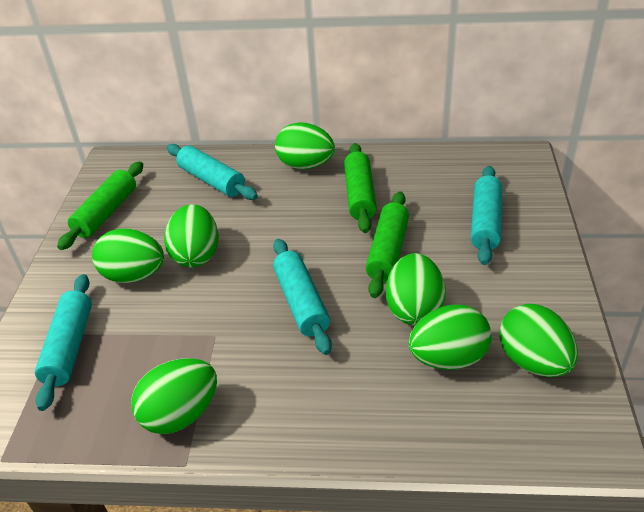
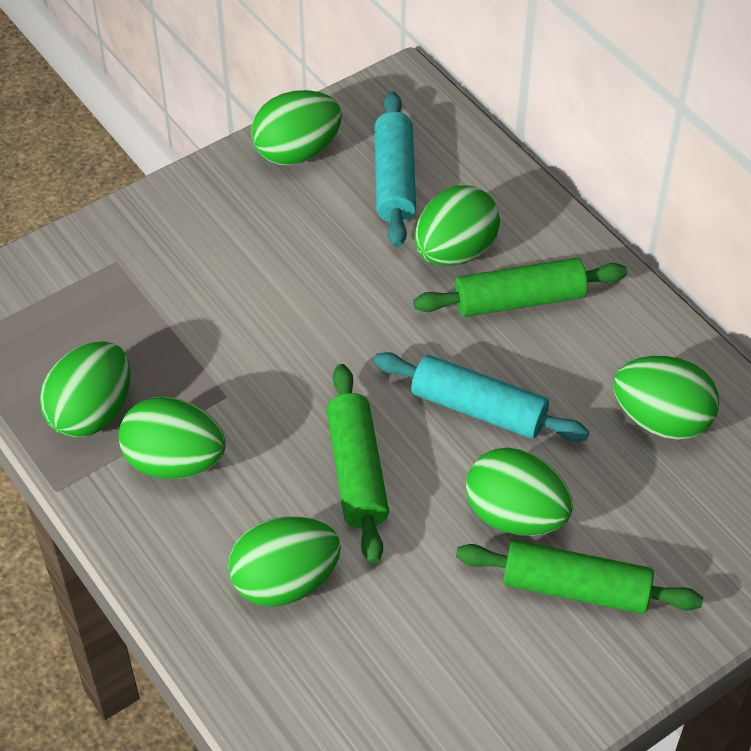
turquoise rolling pin: 4 -> 2

